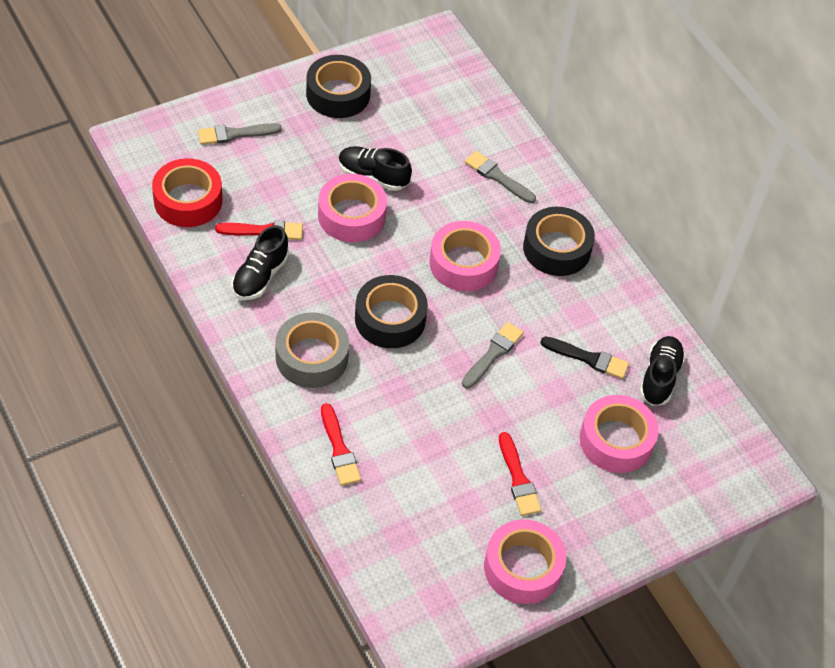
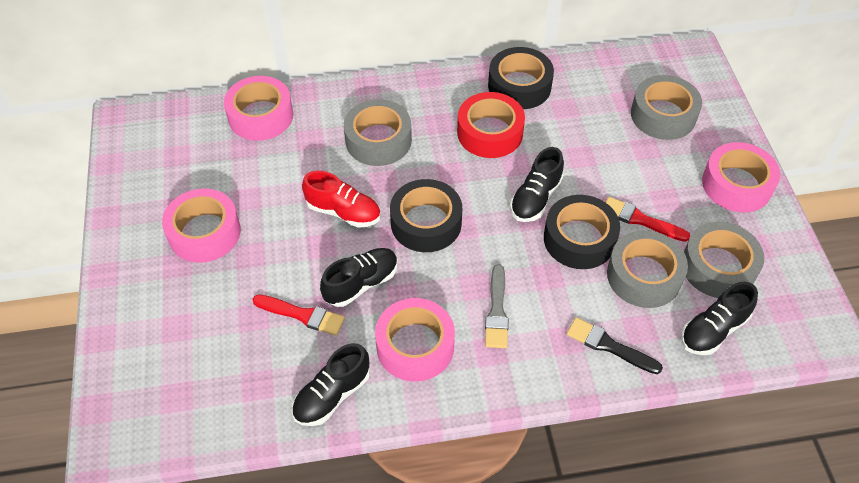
black shoe: 3 -> 4
grey brush: 3 -> 1
grey tape: 1 -> 4
red brush: 3 -> 2
red shoe: 0 -> 1

